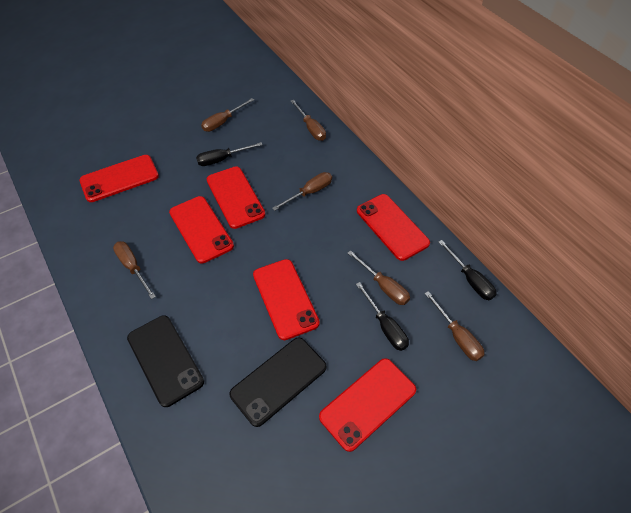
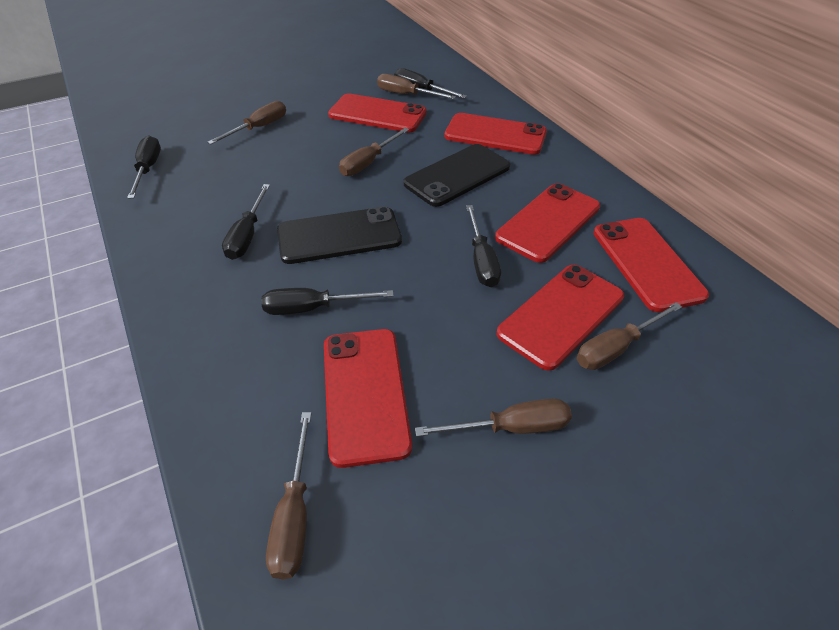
black screwdriver: 3 -> 5

